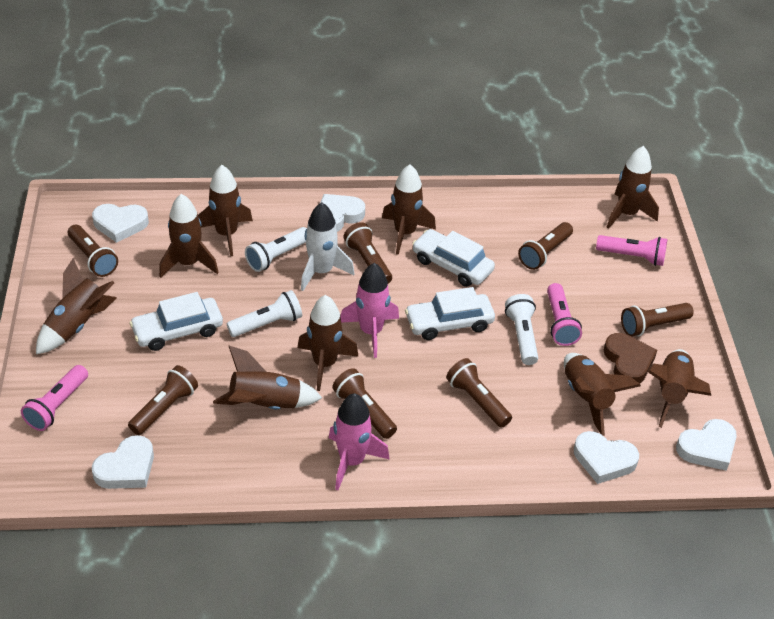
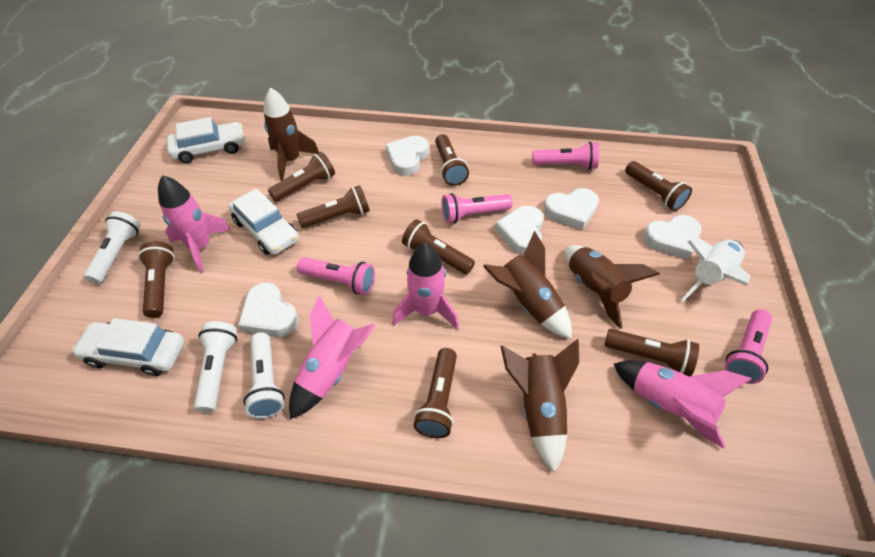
brown flashlight: 7 -> 8
brown heart: 1 -> 0
brown rocket: 9 -> 4
pink flashlight: 3 -> 4
pink rocket: 2 -> 4

